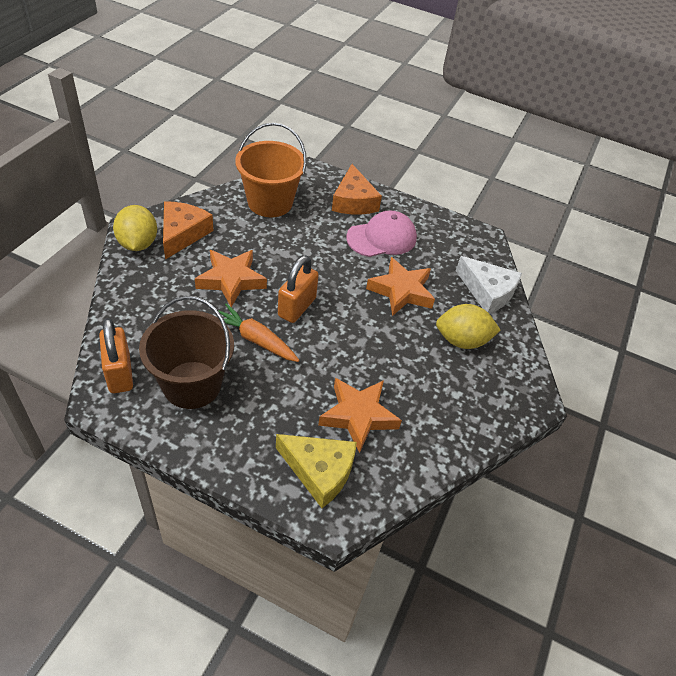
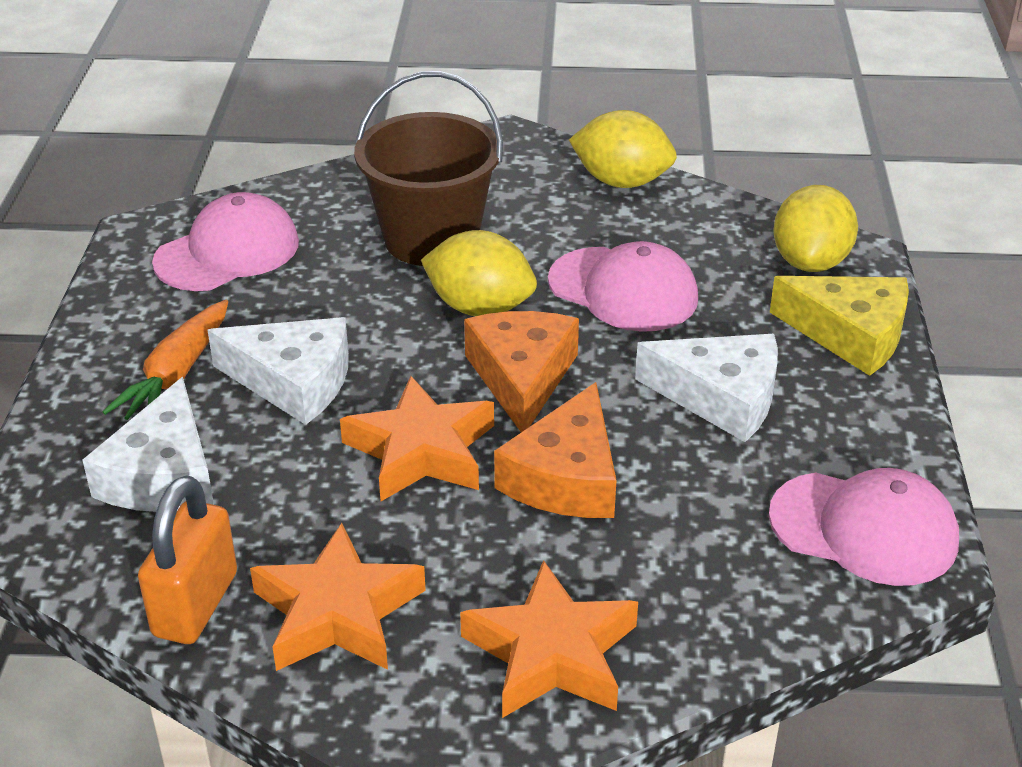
orange bucket: 1 -> 0
orange padlock: 2 -> 1
pink cap: 1 -> 3
white cheese: 1 -> 3
yellow lemon: 2 -> 3

